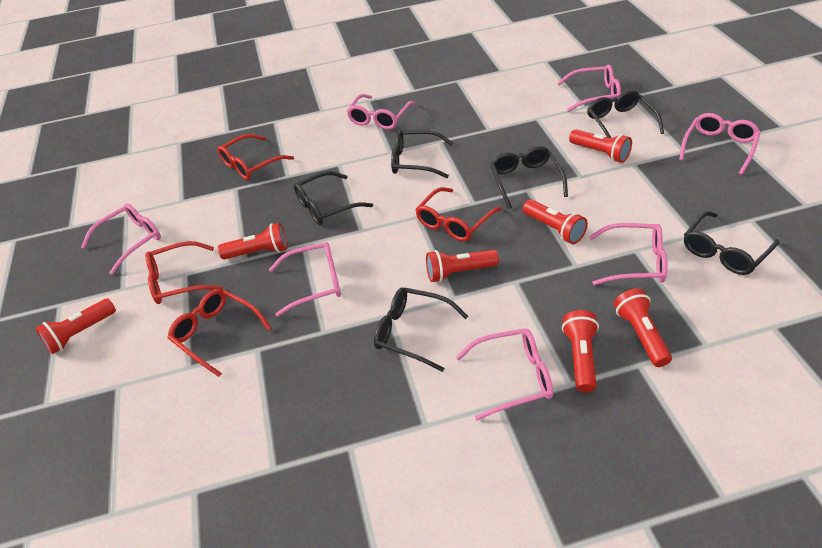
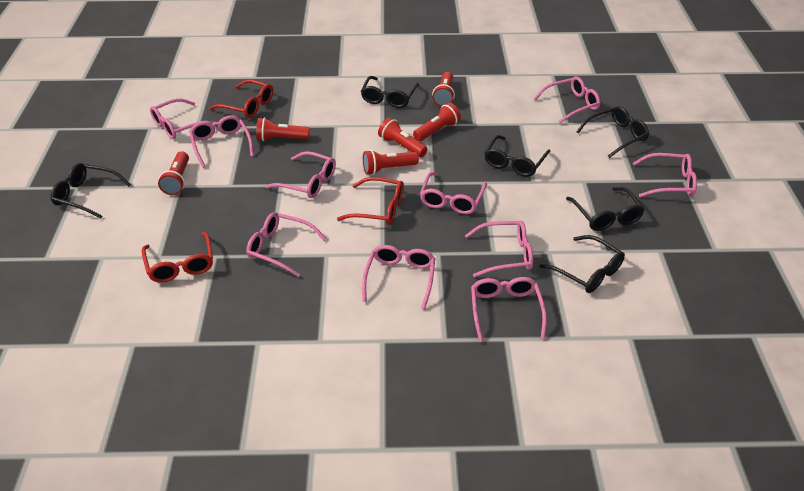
pink glasses: 7 -> 10
red flashlight: 7 -> 6
red glasses: 4 -> 3

